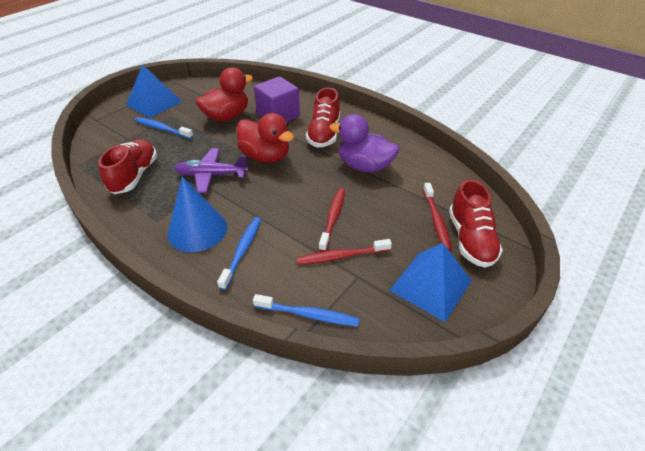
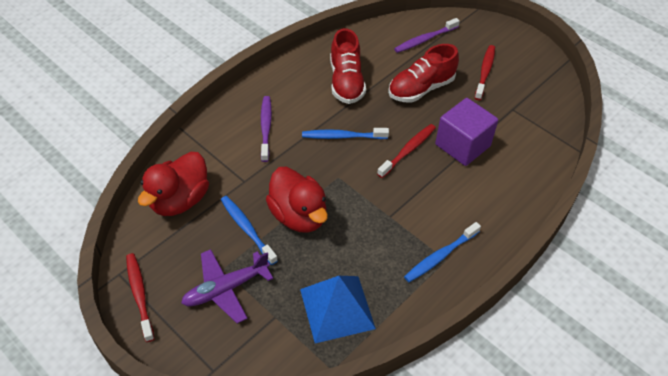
blue cone: 1 -> 0
blue pyramid: 2 -> 1
purple duck: 1 -> 0
purple toothbrush: 0 -> 2
red shoe: 3 -> 2

